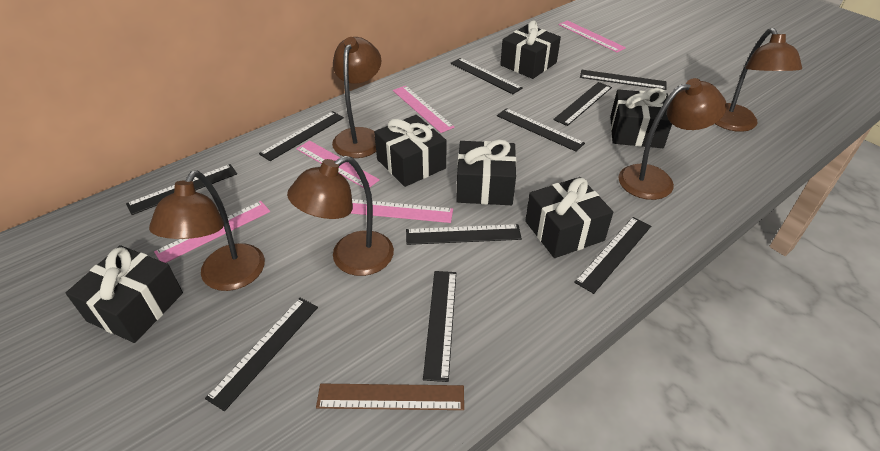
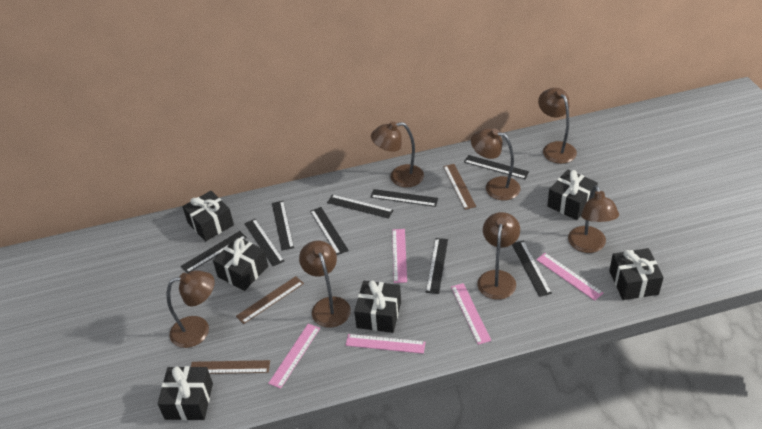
black ruler: 10 -> 9
brown lamp: 5 -> 7
brown ruler: 1 -> 3

